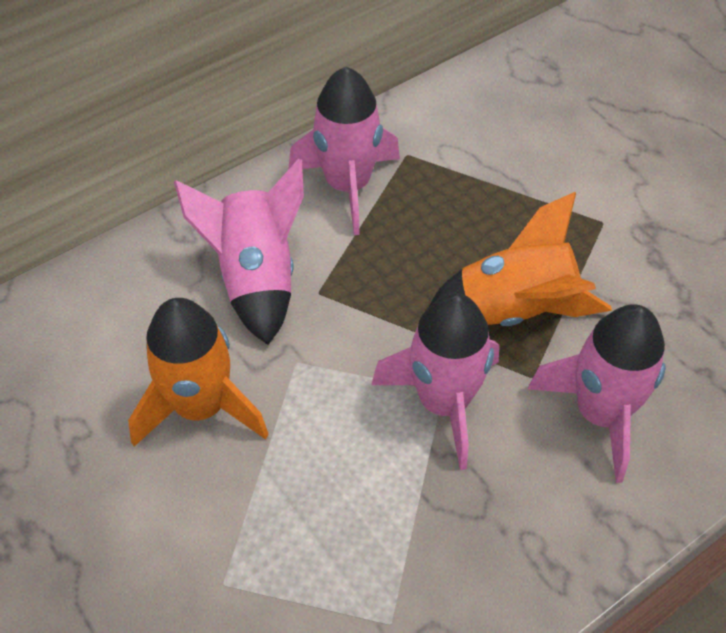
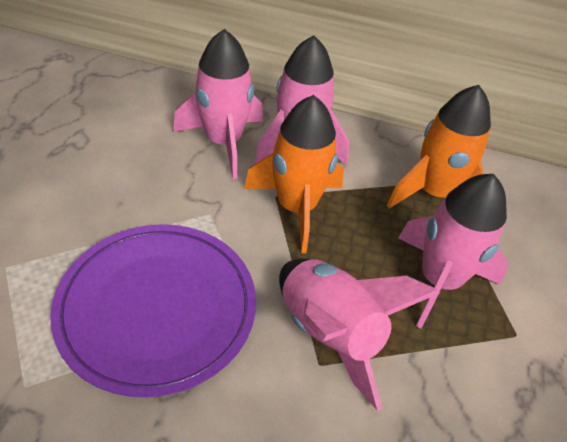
purple plate: 0 -> 1

